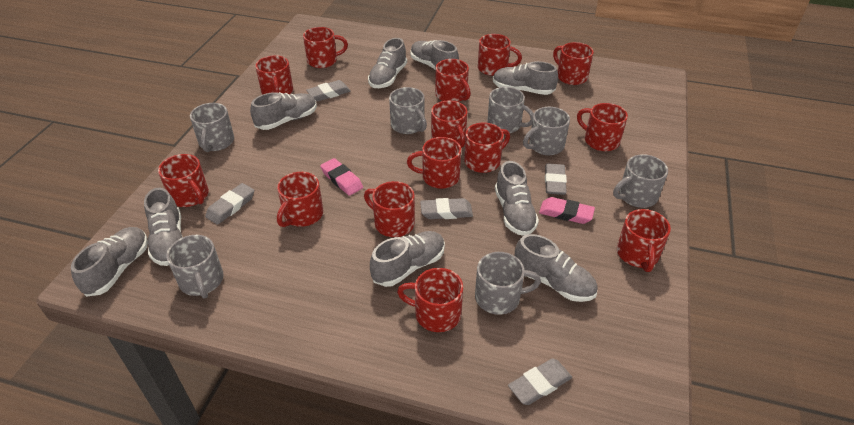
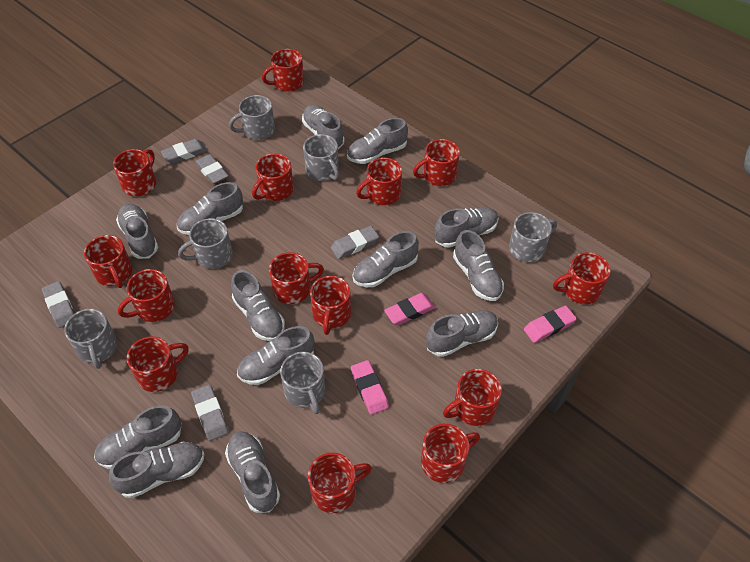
grey mug: 7 -> 6
grey shoe: 9 -> 13
pink eraser: 2 -> 3

